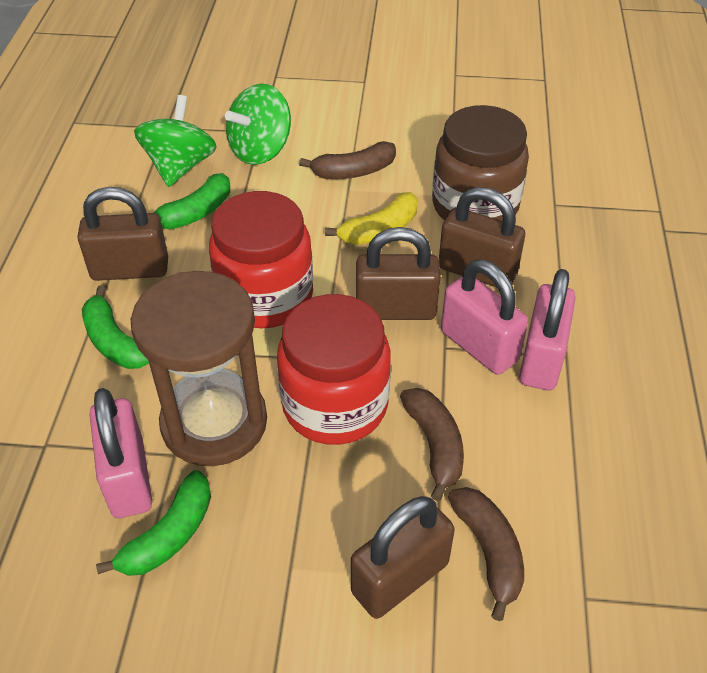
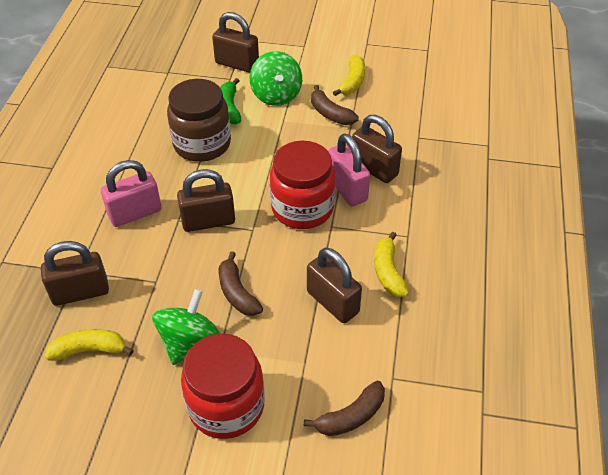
brown hourglass: 1 -> 0
brown padlock: 4 -> 5
green banana: 3 -> 1
pink padlock: 3 -> 2
yellow banana: 1 -> 3

